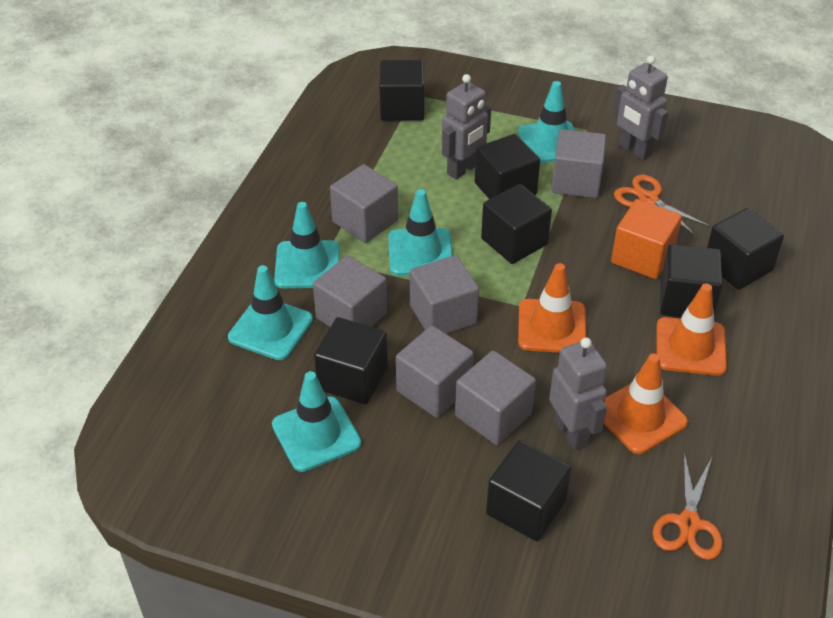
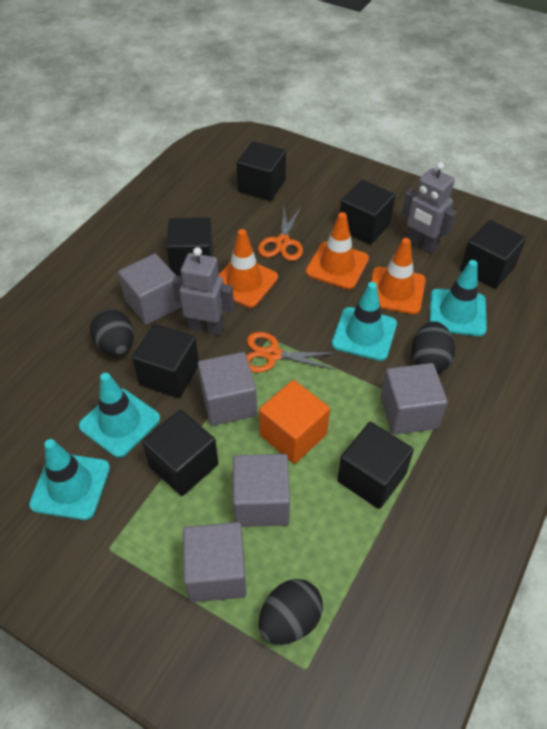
black egg: 0 -> 3
grey cube: 6 -> 5
grey robot: 3 -> 2
turquoise traffic cone: 5 -> 4

